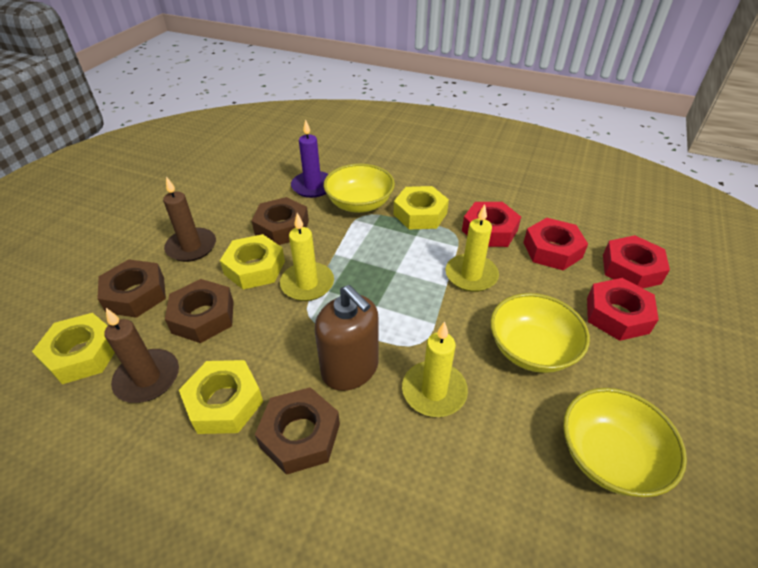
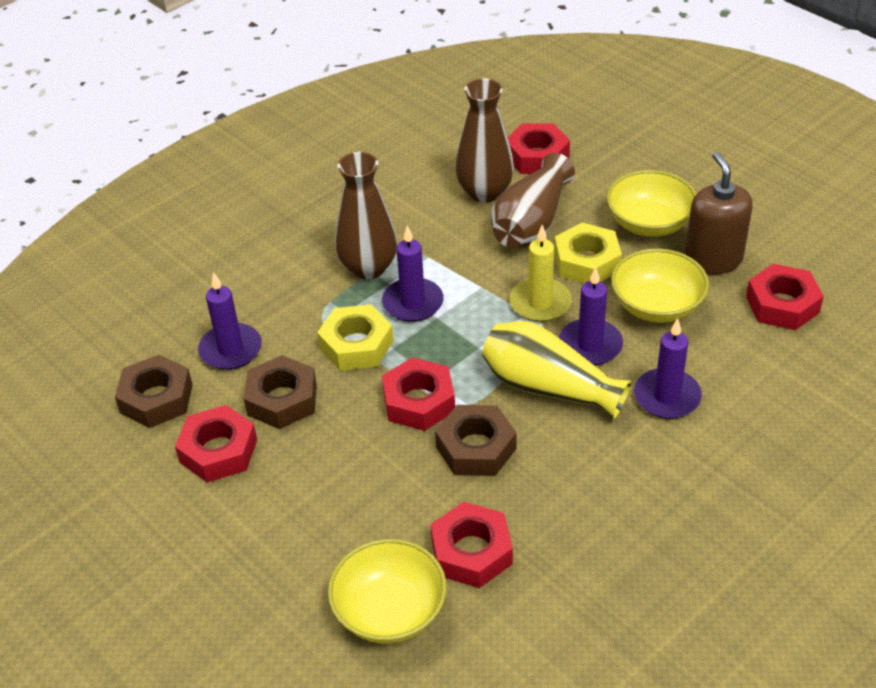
brown candle: 2 -> 0
brown nut: 4 -> 3
brown vase: 0 -> 3
purple candle: 1 -> 4
red nut: 4 -> 5
yellow candle: 3 -> 1
yellow nut: 4 -> 2
yellow vase: 0 -> 1

